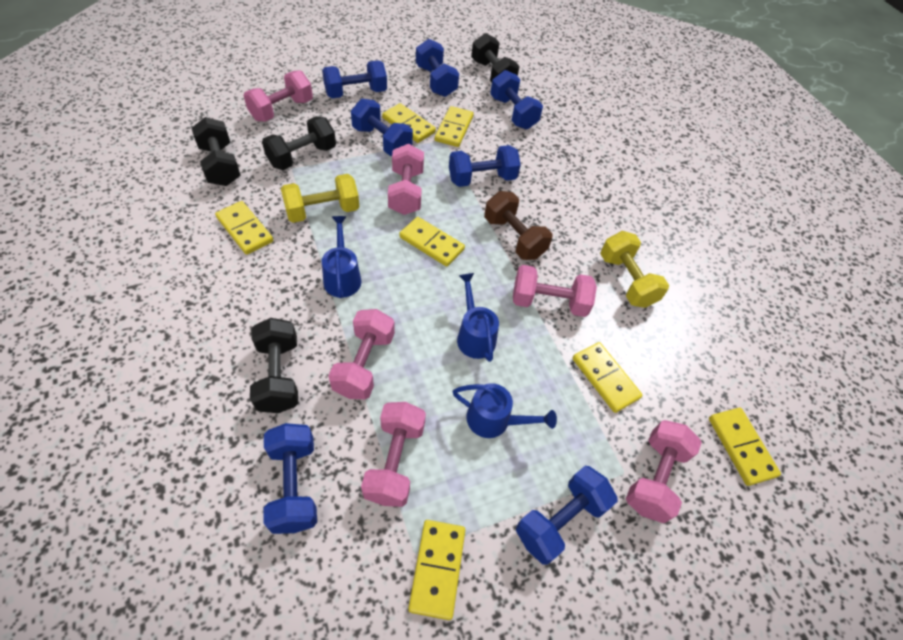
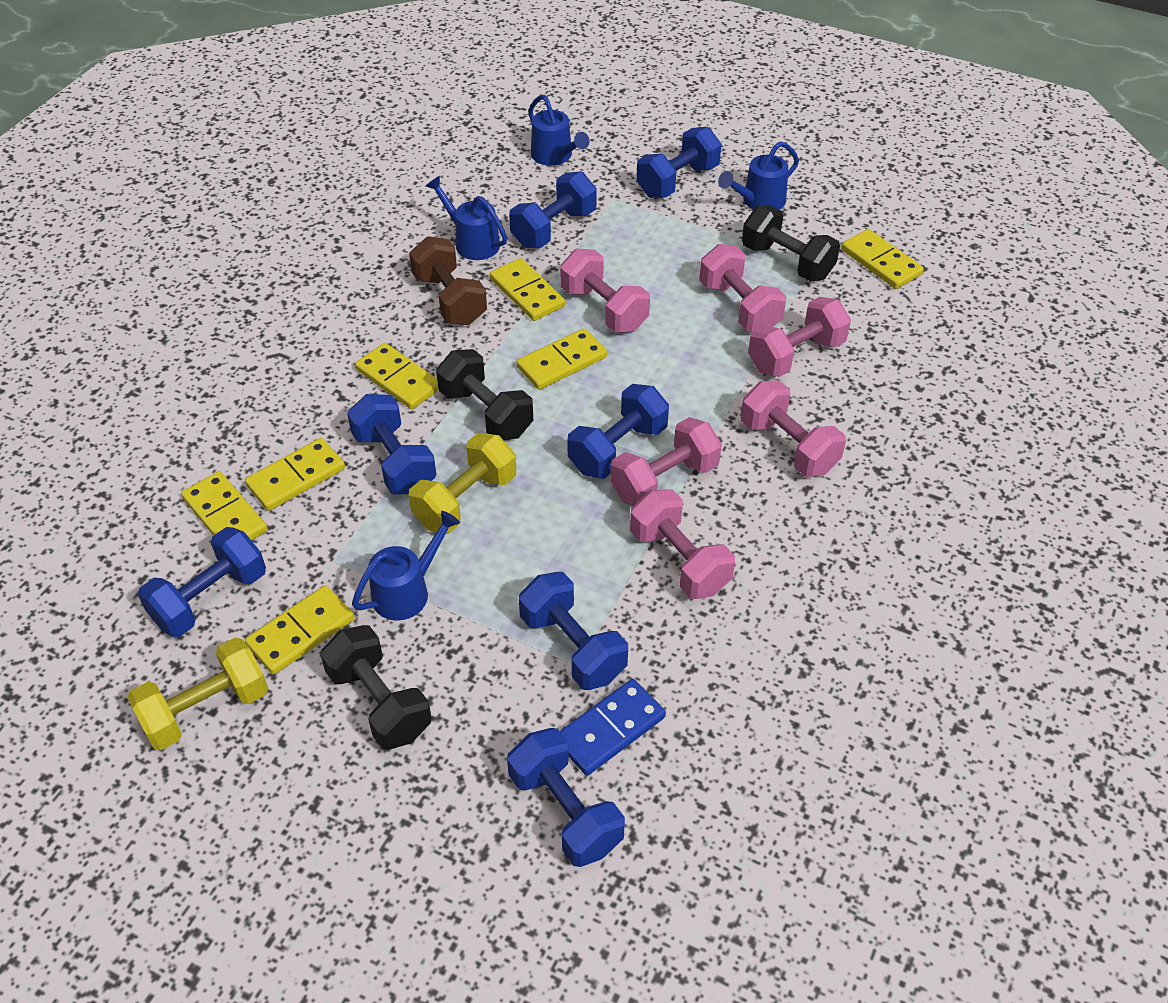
black dumbbell: 4 -> 3
blue domino: 0 -> 1
blue watering can: 3 -> 4

